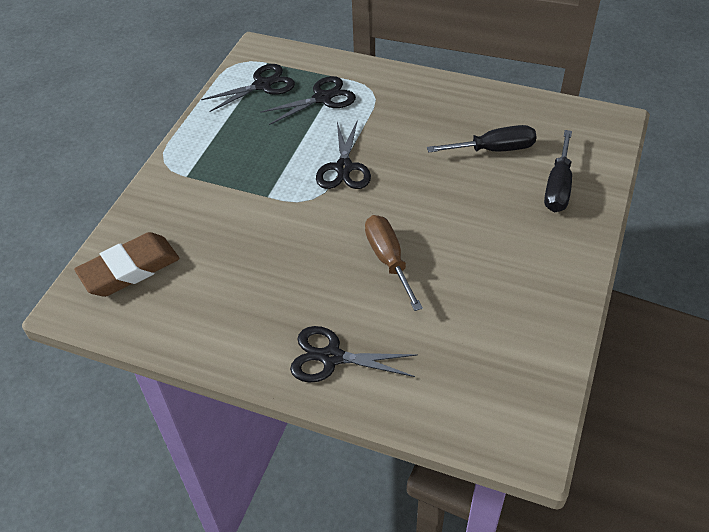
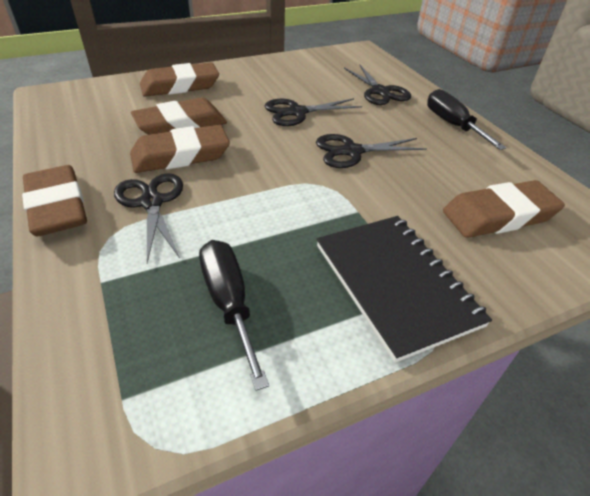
black notebook: 0 -> 1
brown eraser: 1 -> 5
brown screwdriver: 1 -> 0

